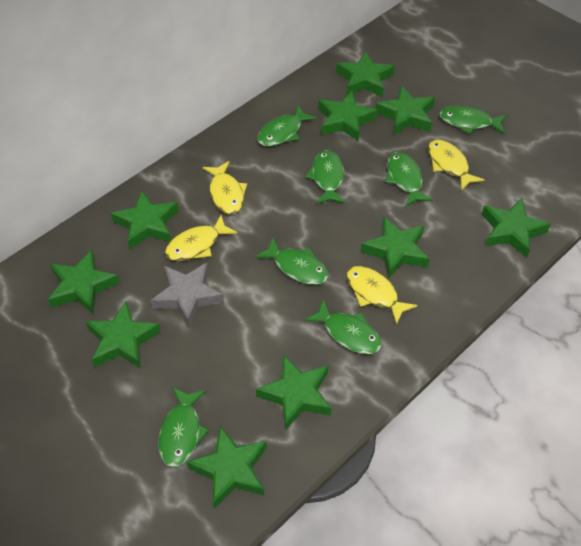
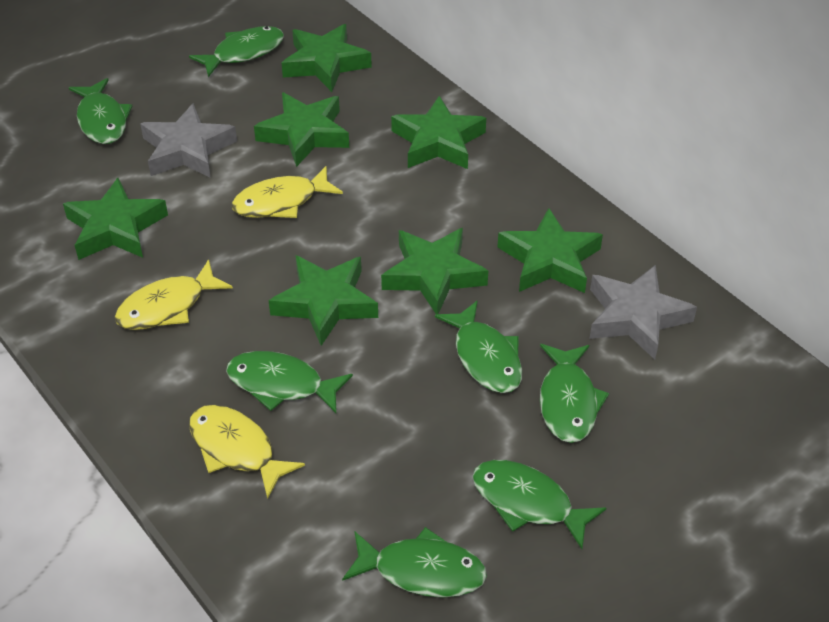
green star: 10 -> 7
grey star: 1 -> 2
yellow fish: 4 -> 3

